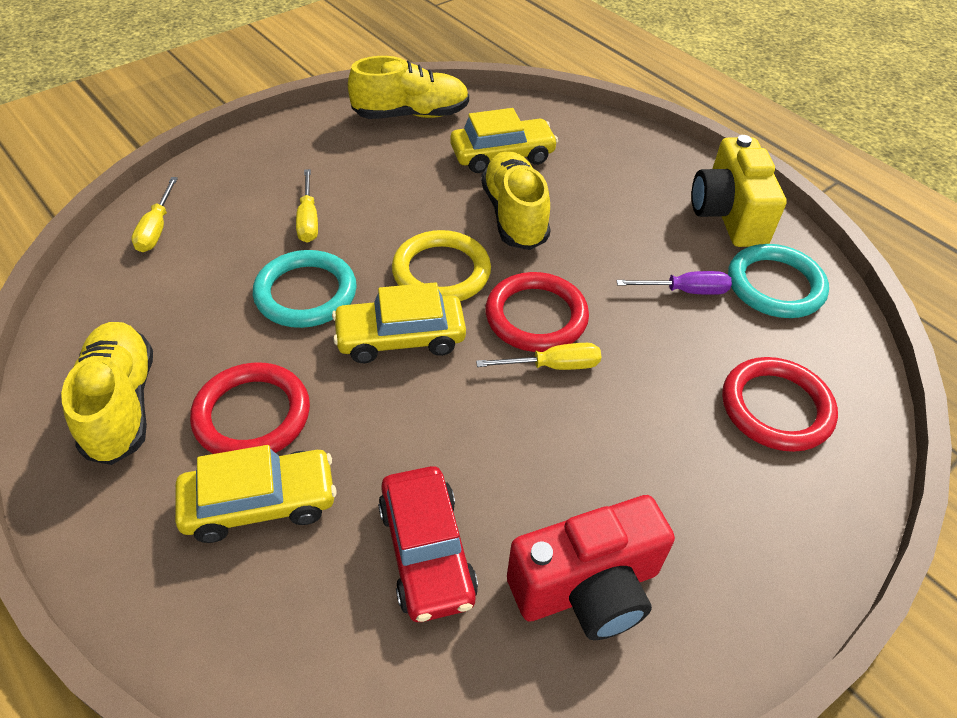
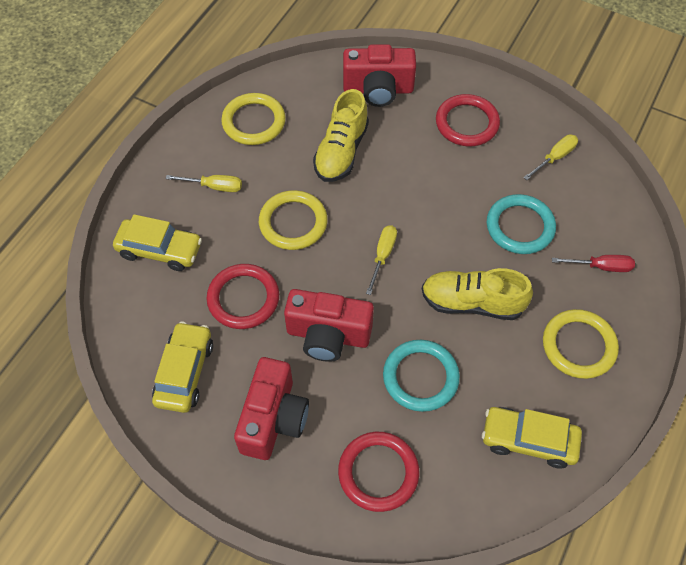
purple screwdriver: 1 -> 0
red camera: 1 -> 3
red car: 1 -> 0
red screwdriver: 0 -> 1
yellow camera: 1 -> 0
yellow ring: 1 -> 3
yellow shoe: 3 -> 2

